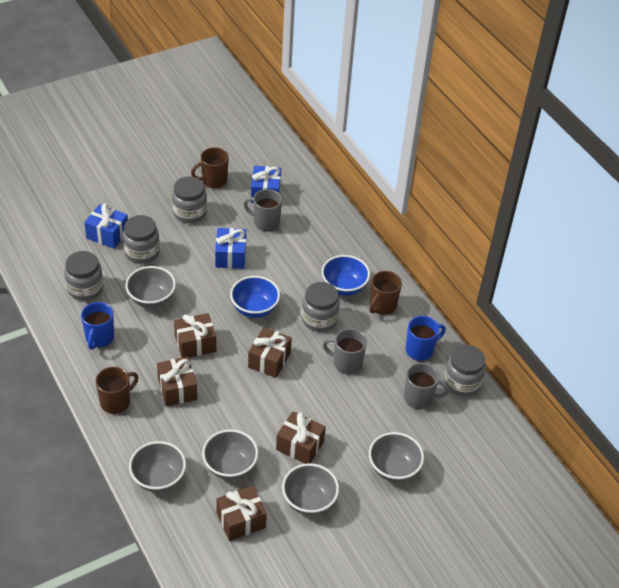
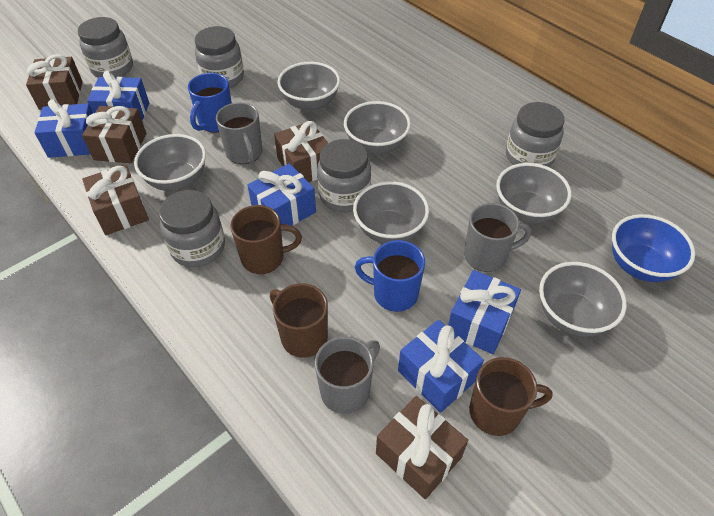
blue bowl: 2 -> 1
blue gift: 3 -> 5
grey bowl: 5 -> 6

